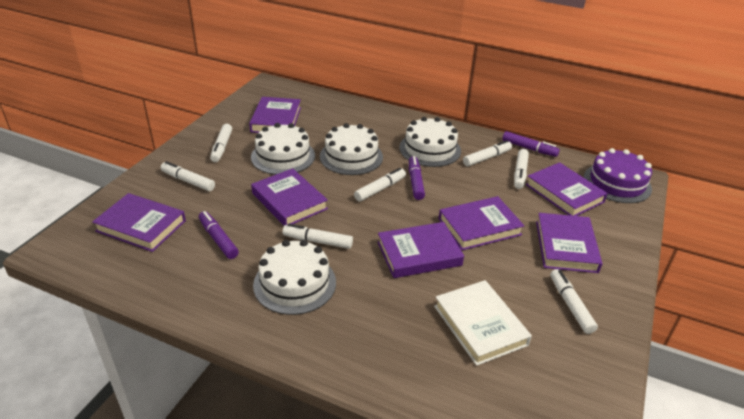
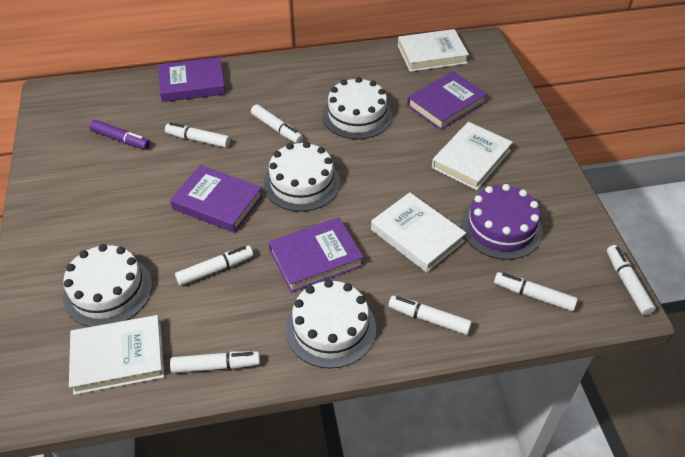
purple book: 7 -> 4
purple marker: 3 -> 1
white book: 1 -> 4

